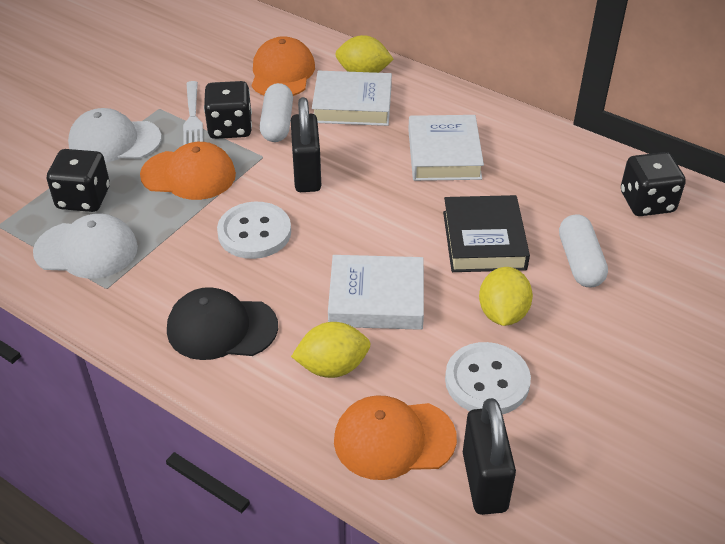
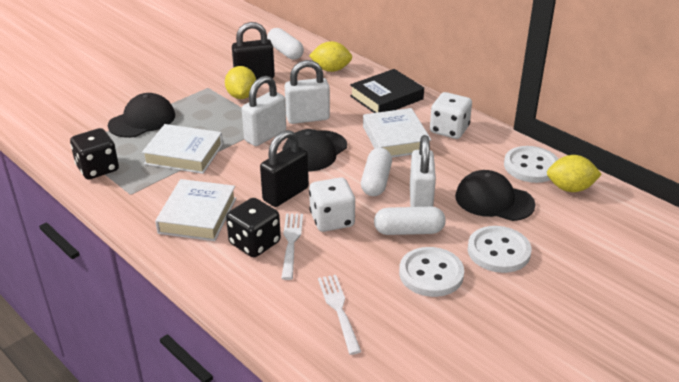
black cap: 1 -> 3
black dice: 3 -> 2
orange cap: 3 -> 0
white button: 2 -> 3
white cap: 2 -> 0
white capsule: 2 -> 3
white dice: 0 -> 2
white fork: 1 -> 2
white padlock: 0 -> 3

